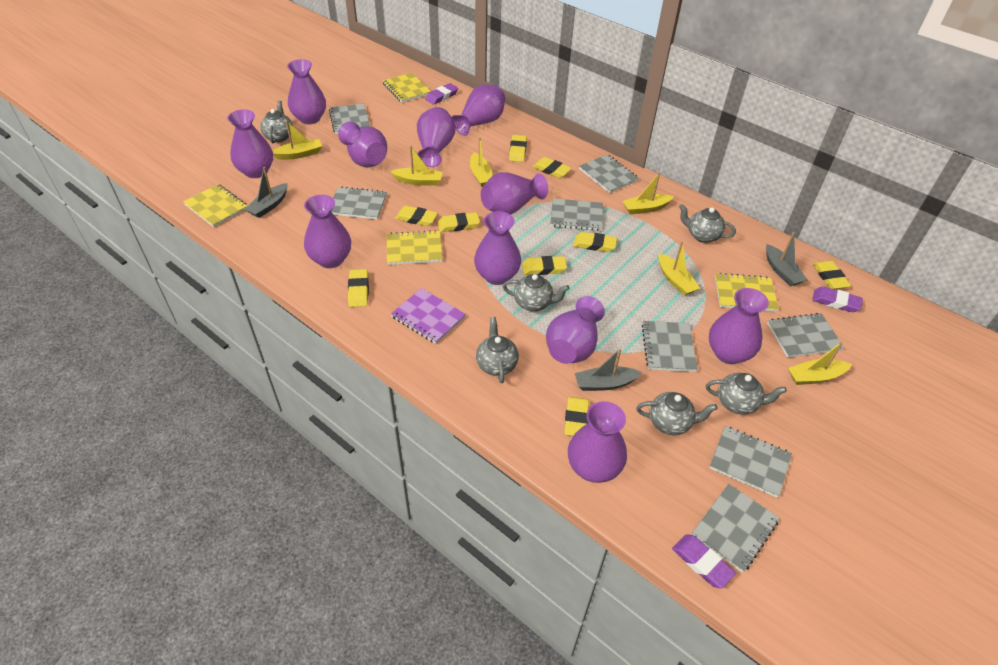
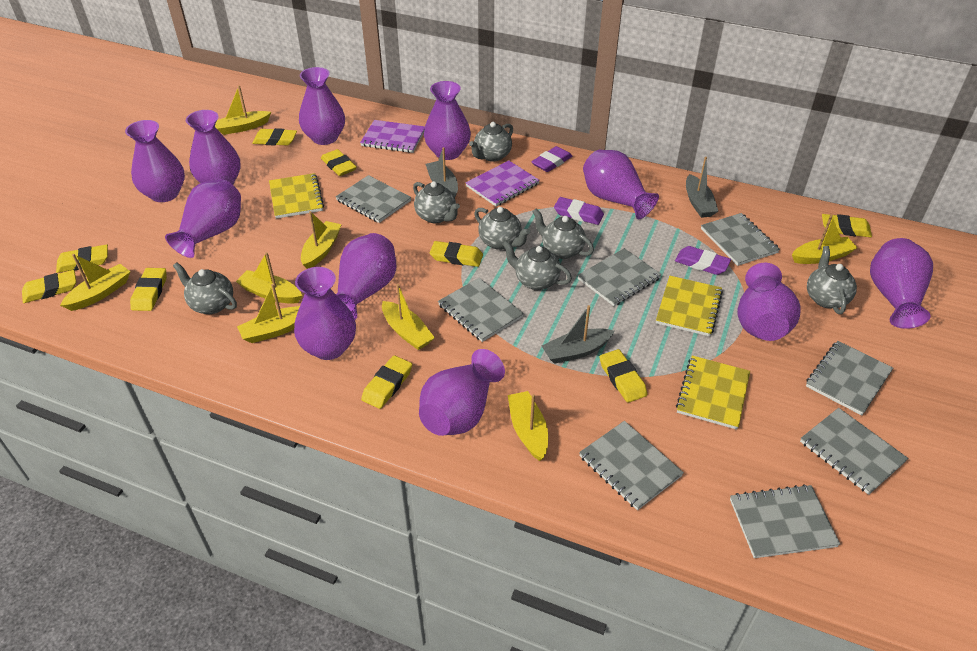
grey teapot: 6 -> 7
purple notebook: 1 -> 2
yellow boat: 6 -> 8
yellow notebook: 4 -> 3

